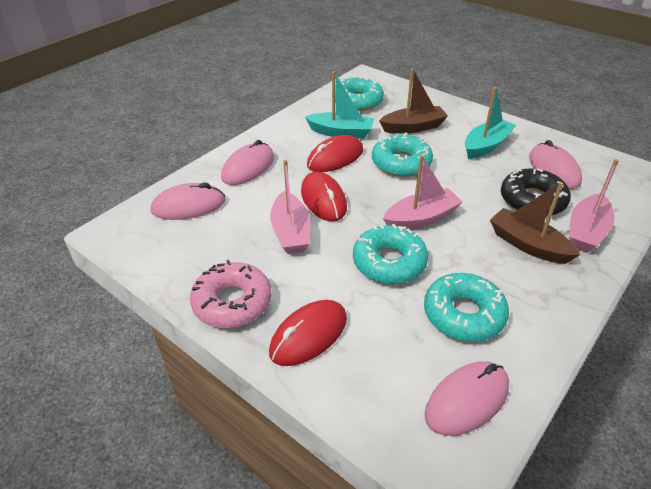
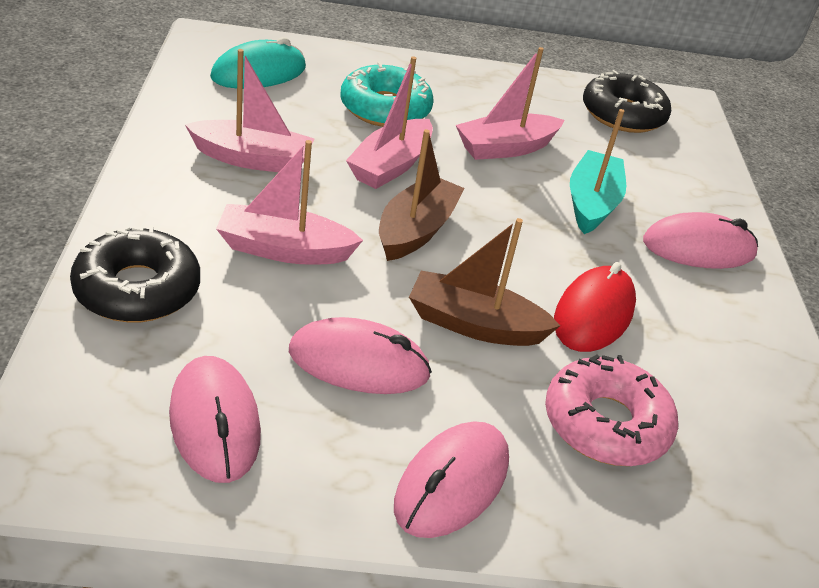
black donut: 1 -> 2
pink boat: 3 -> 4
red mouse: 3 -> 1
turquoise boat: 2 -> 1
turquoise donut: 4 -> 1
turquoise mouse: 0 -> 1

